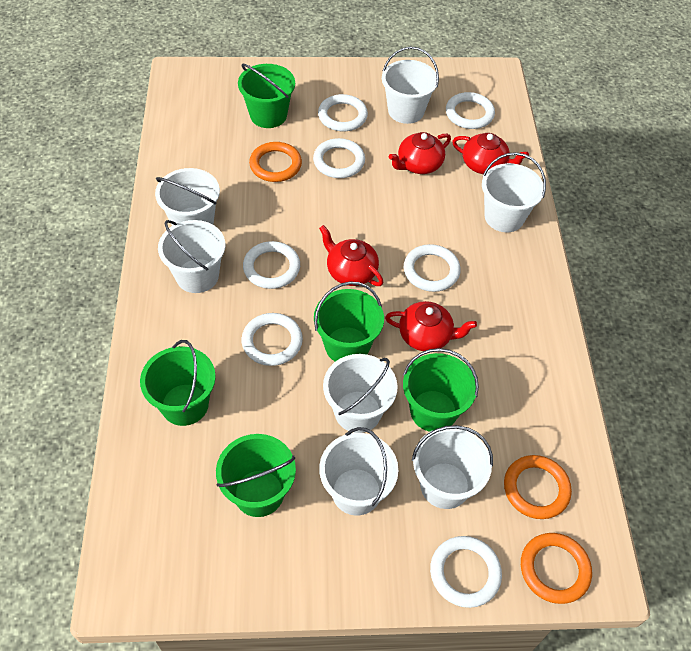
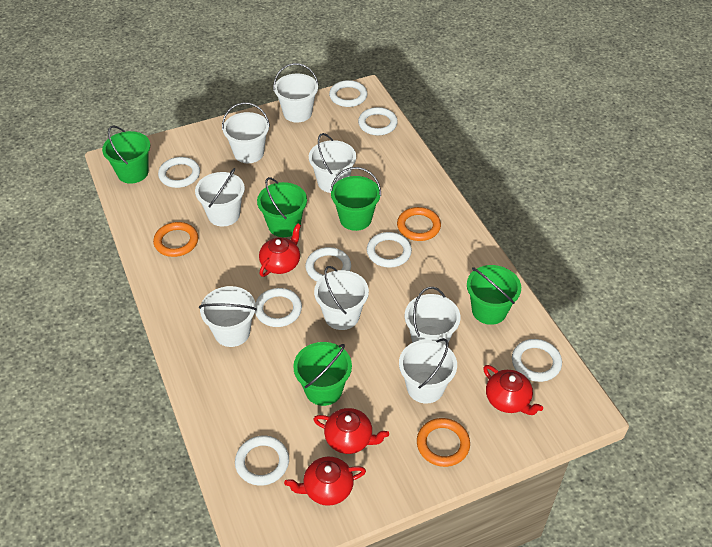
white bucket: 7 -> 8
white ring: 7 -> 8

